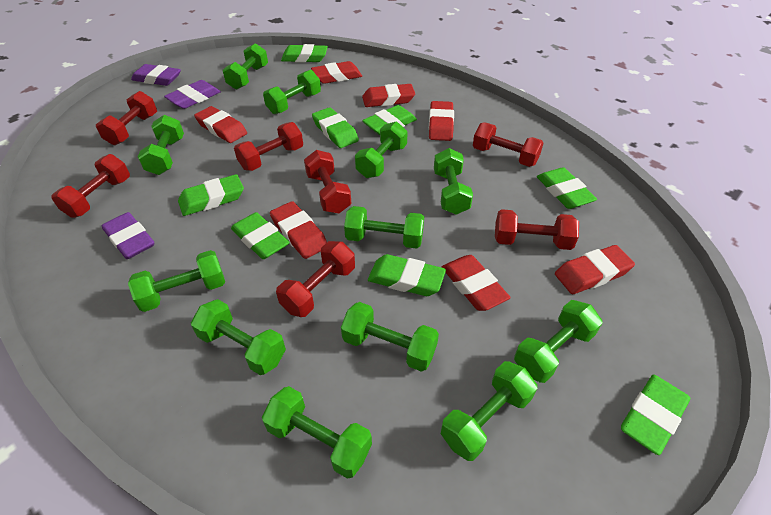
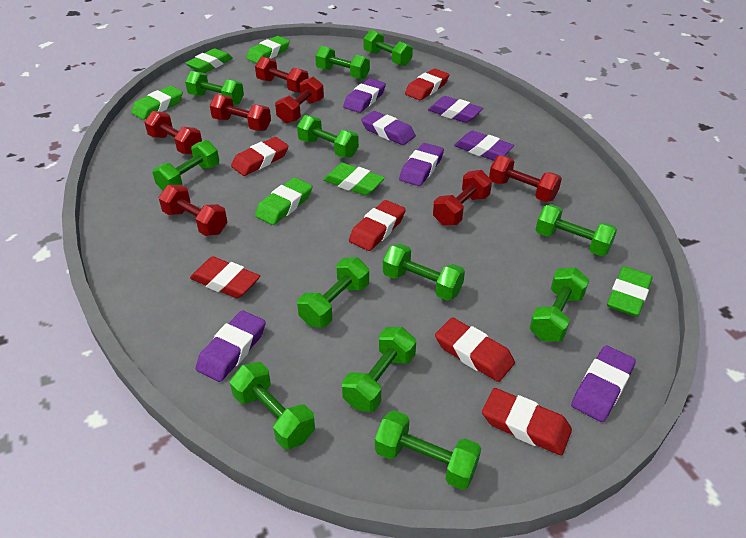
green eraser: 8 -> 6
purple eraser: 3 -> 7
red eraser: 7 -> 6

